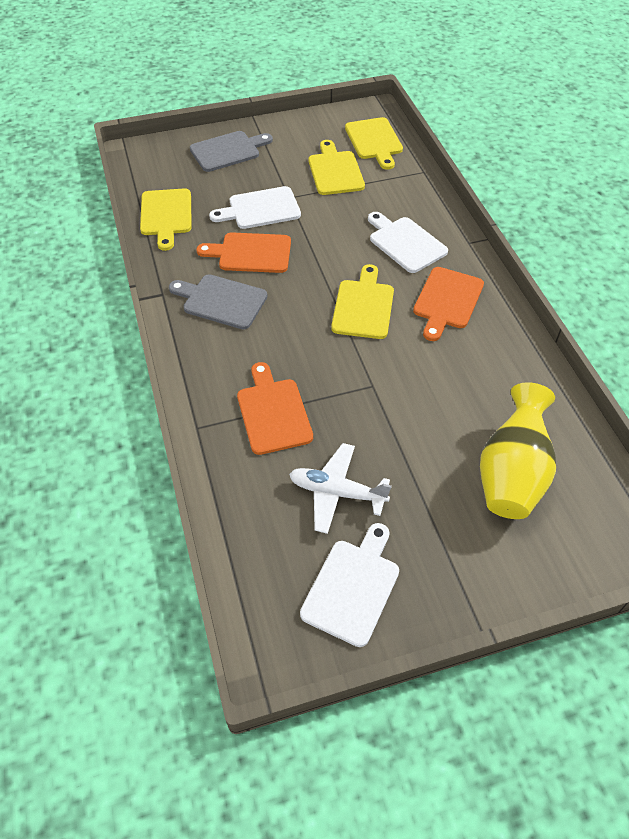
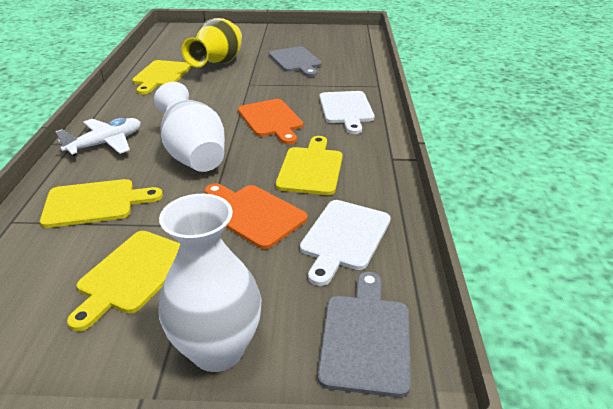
orange cutting board: 3 -> 2
white cutting board: 3 -> 2
white vase: 0 -> 2

